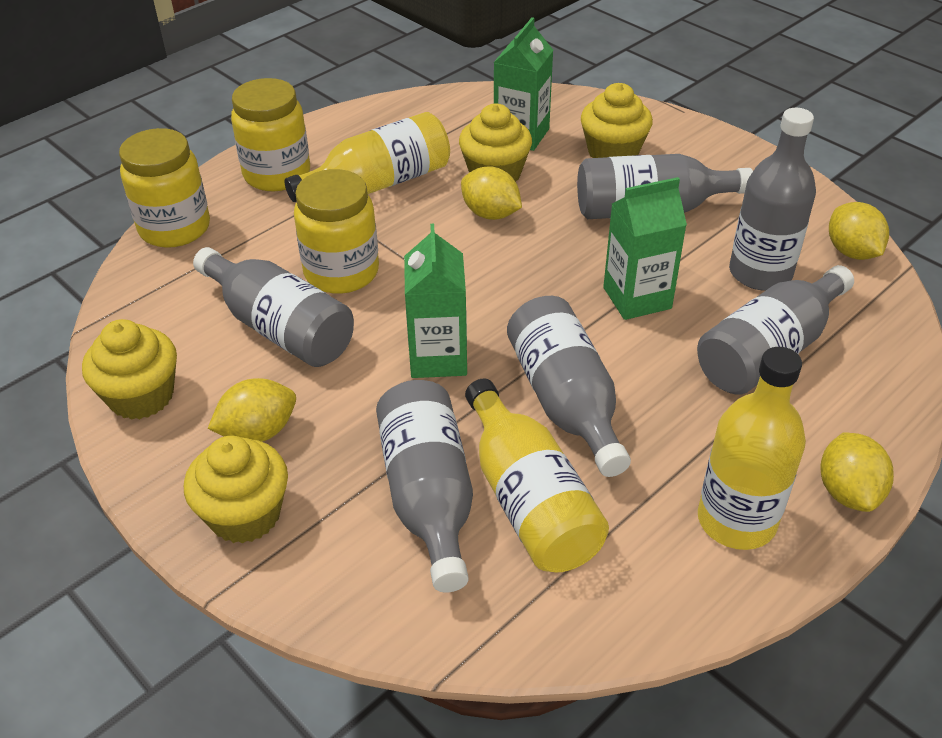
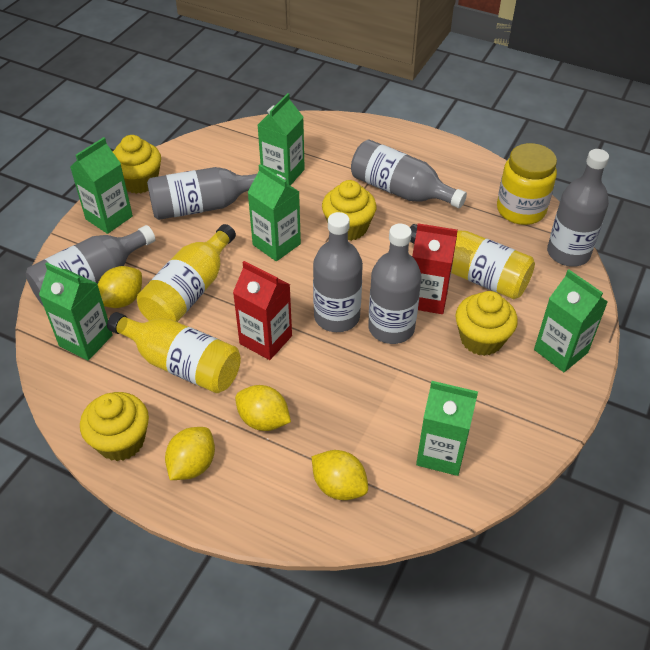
green carton: 3 -> 6
red carton: 0 -> 2
yellow jar: 3 -> 1

